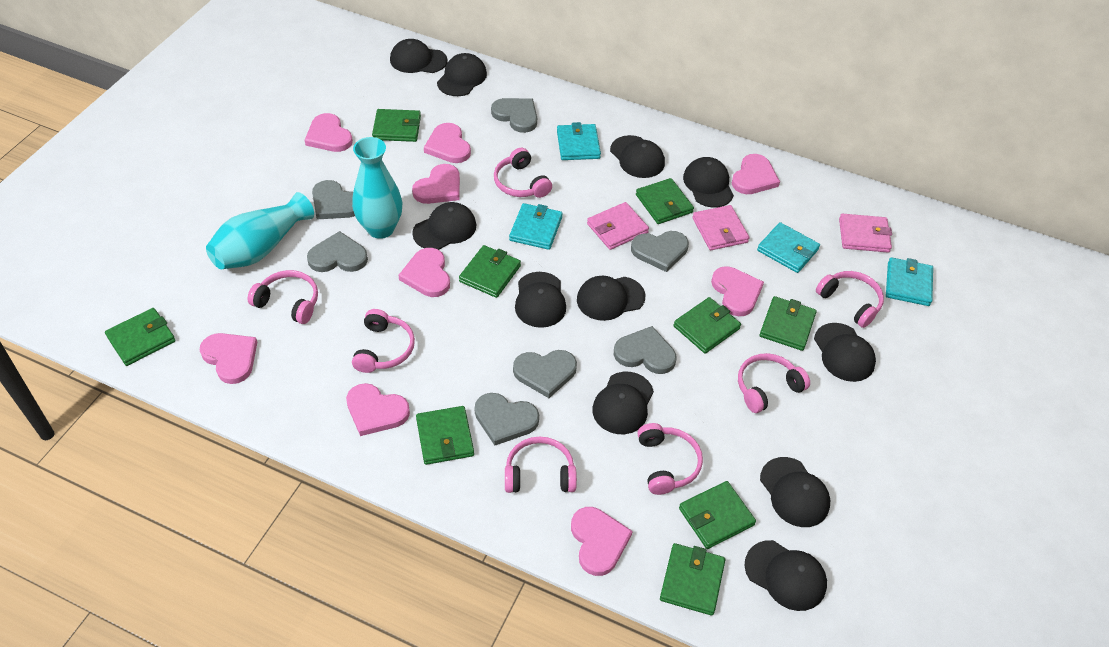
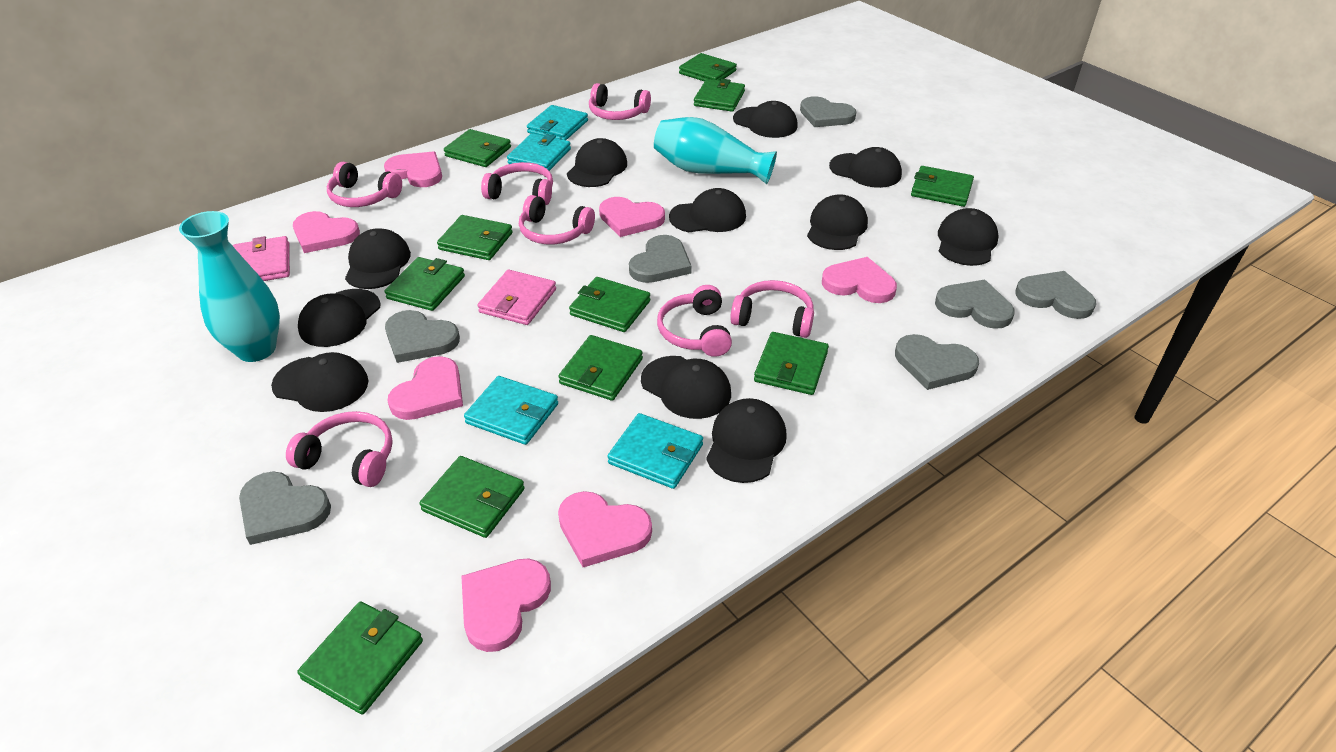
green wallet: 9 -> 11
pink heart: 9 -> 7
pink wallet: 3 -> 2

